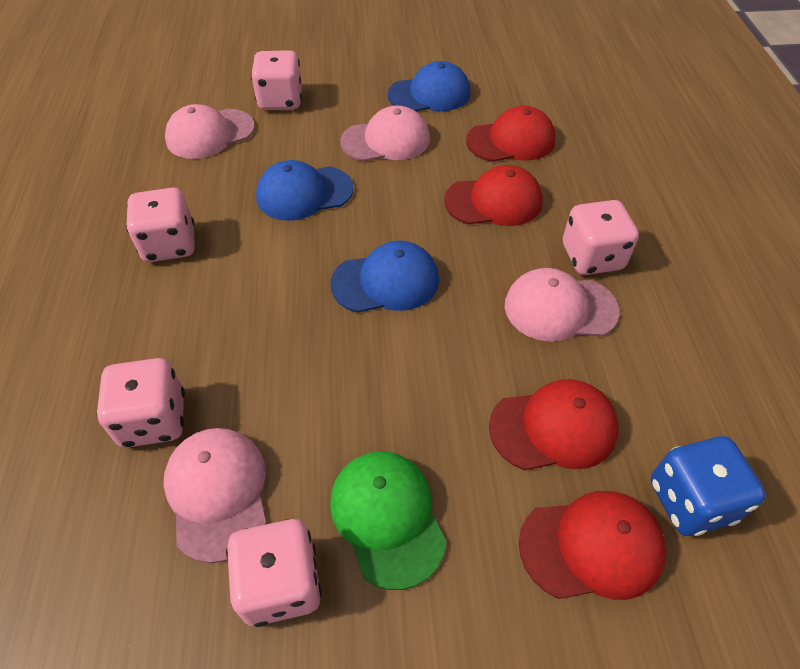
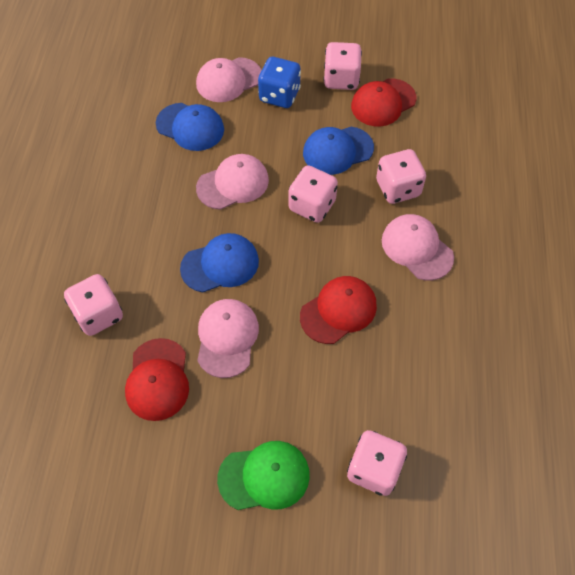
red cap: 4 -> 3

